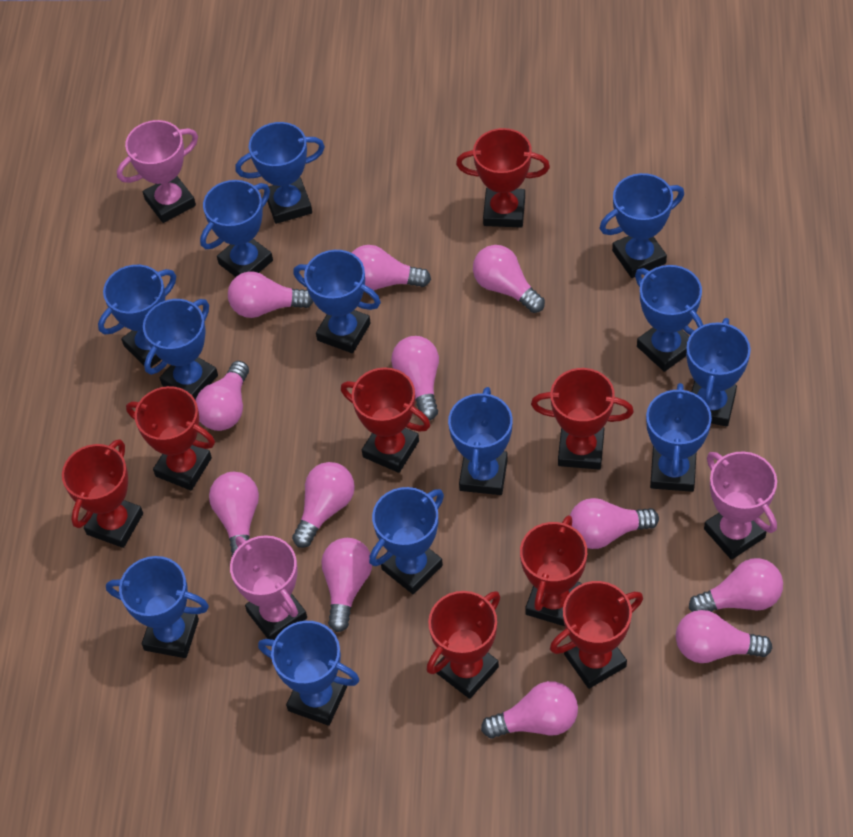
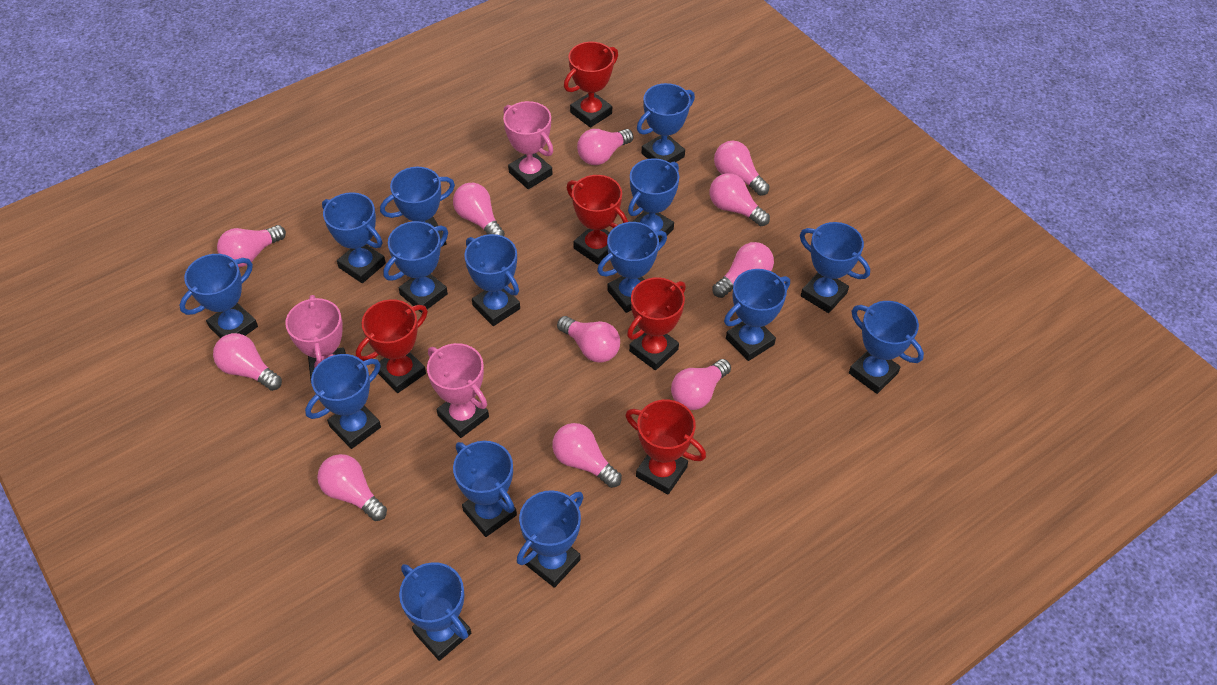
blue trophy: 13 -> 15
pink light bulb: 12 -> 11
red trophy: 8 -> 5

